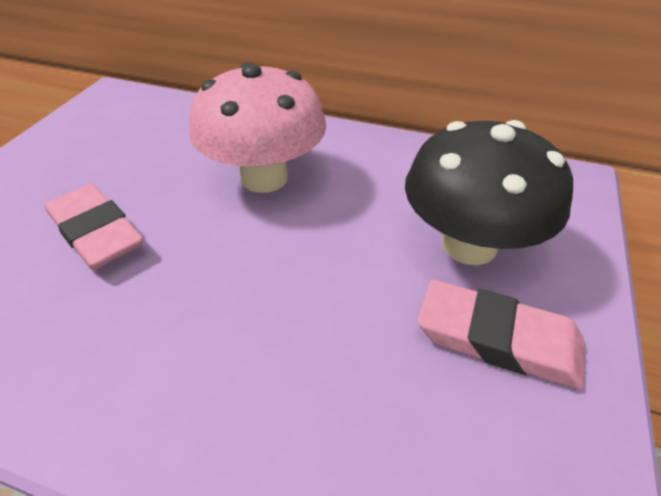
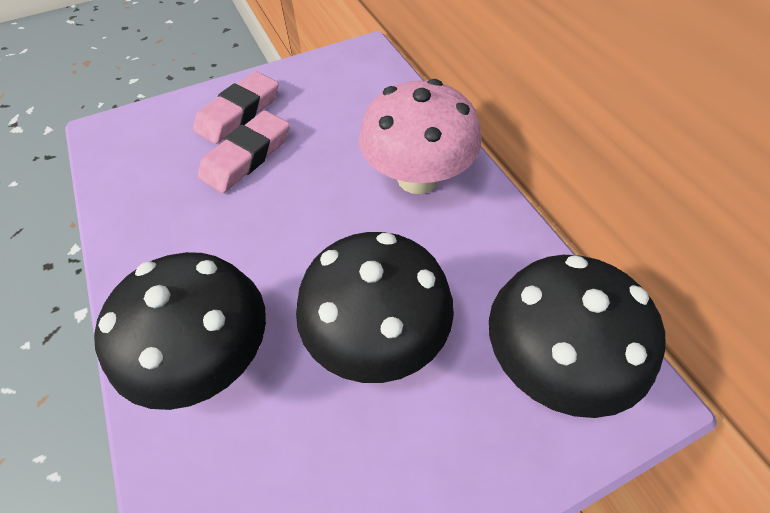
black mushroom: 1 -> 3

